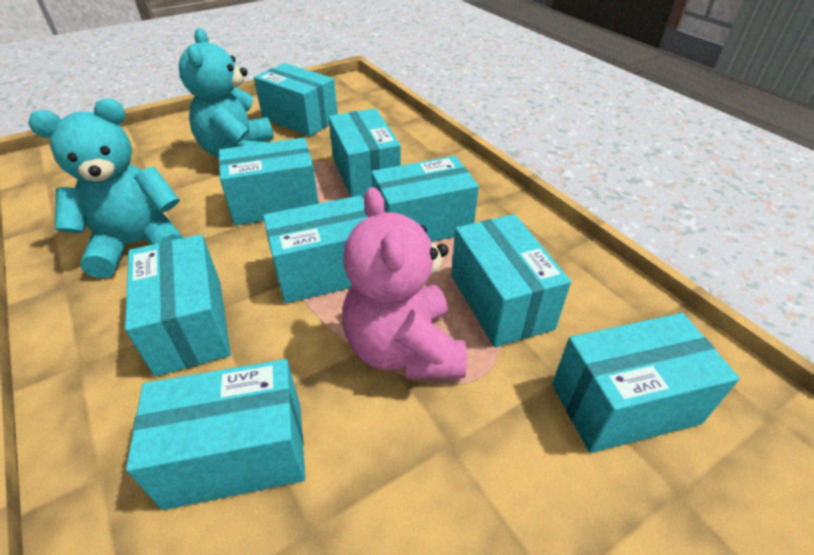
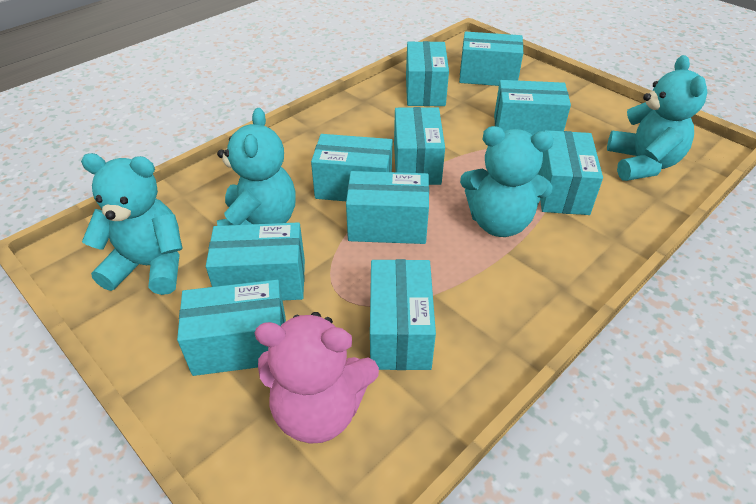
turquoise box: 9 -> 10
turquoise teddy bear: 2 -> 4

